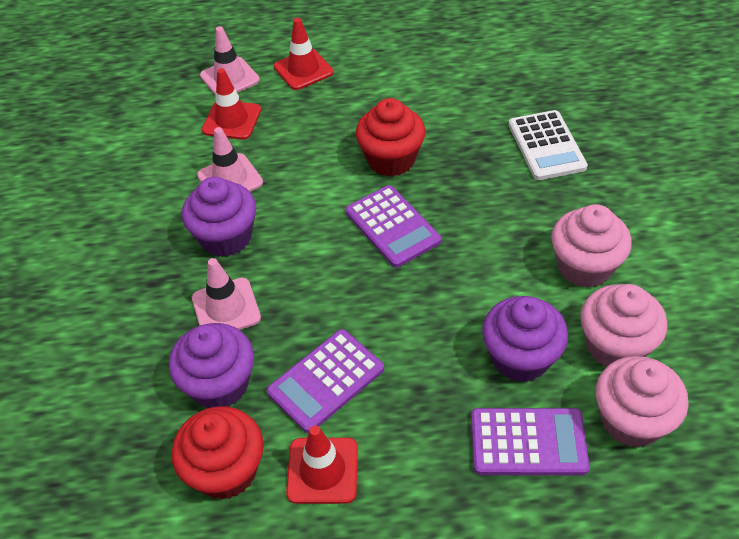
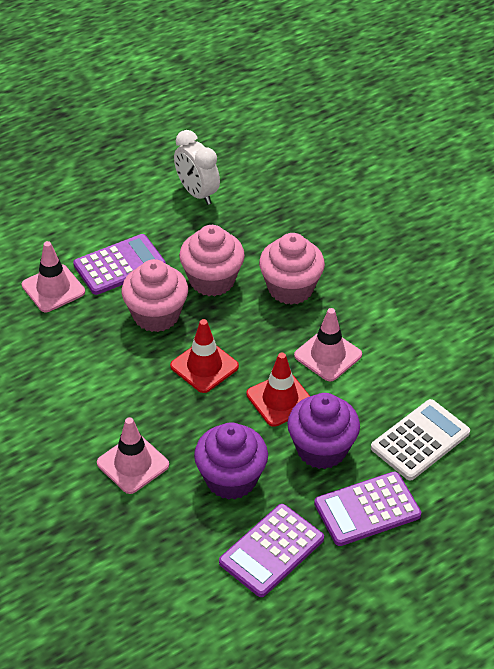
purple cupcake: 3 -> 2
red cupcake: 2 -> 0
red traffic cone: 3 -> 2
white clock: 0 -> 1

